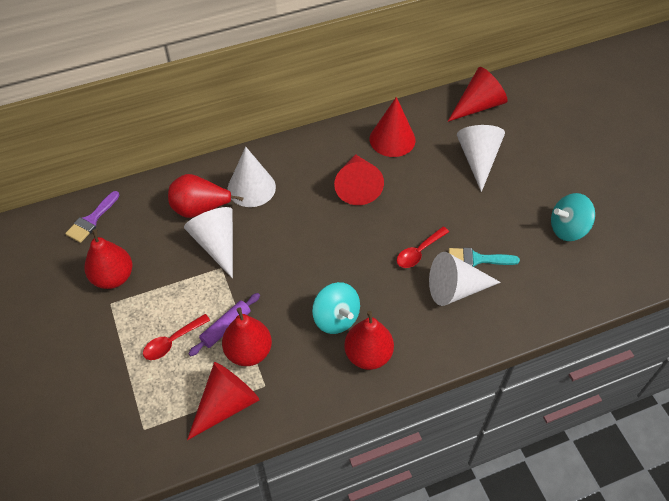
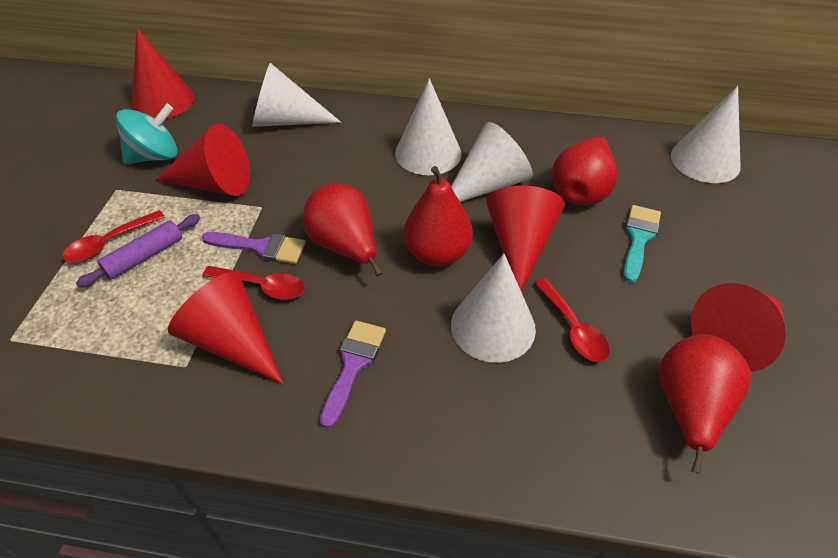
purple brush: 1 -> 2
red cone: 4 -> 5
red spoon: 2 -> 3
turquoise spinning top: 2 -> 1
white cone: 4 -> 5

